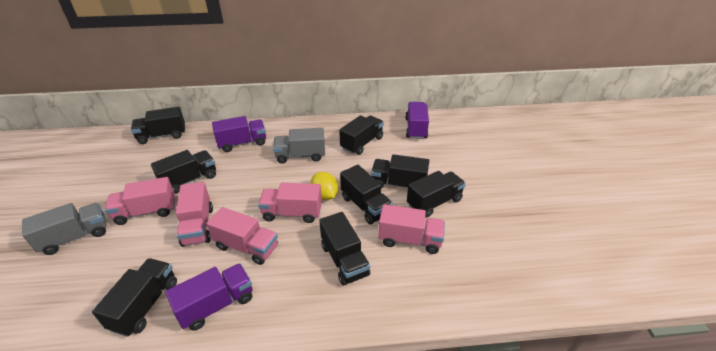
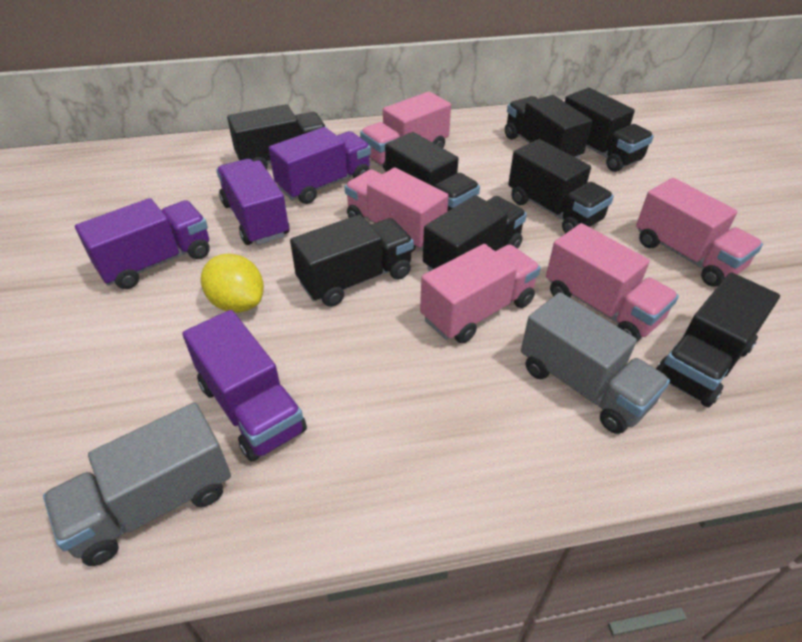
purple truck: 3 -> 4

